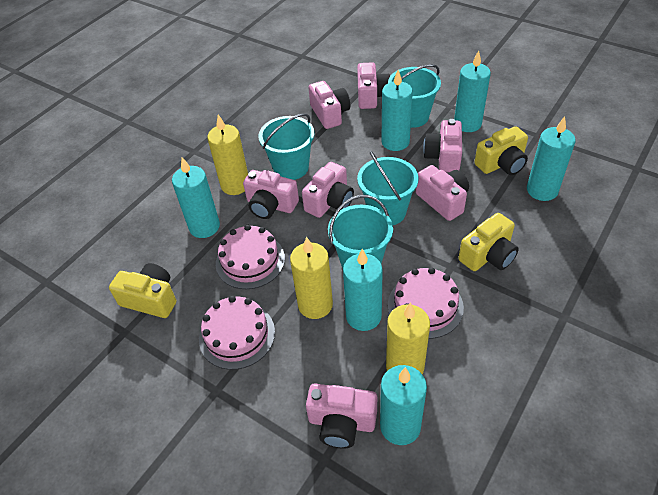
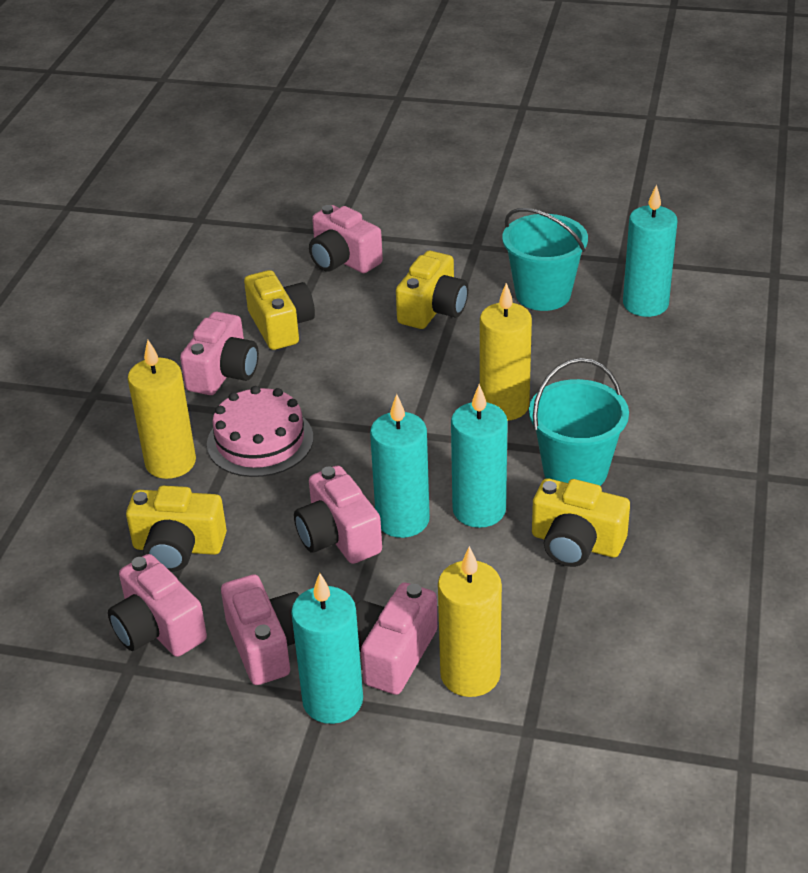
pink cake: 3 -> 1
pink camera: 7 -> 6
turquoise bucket: 4 -> 2
turquoise candle: 6 -> 4
yellow camera: 3 -> 4

